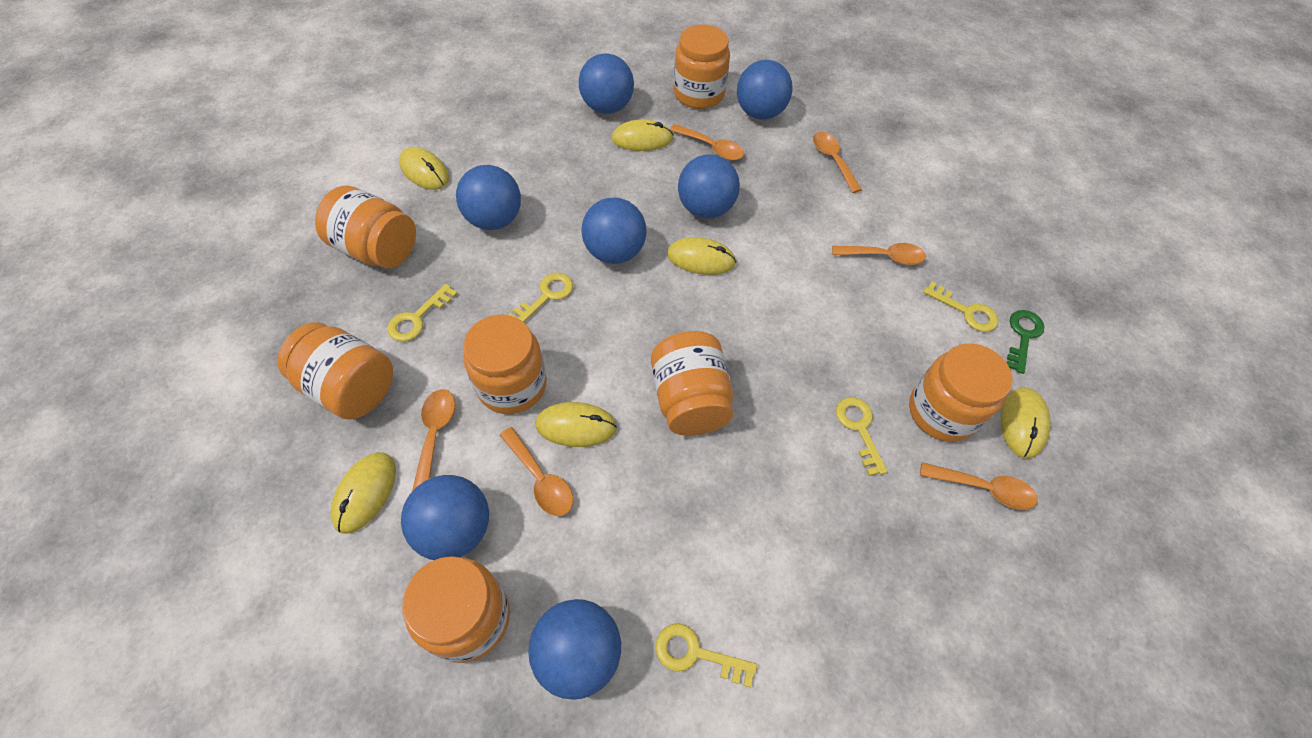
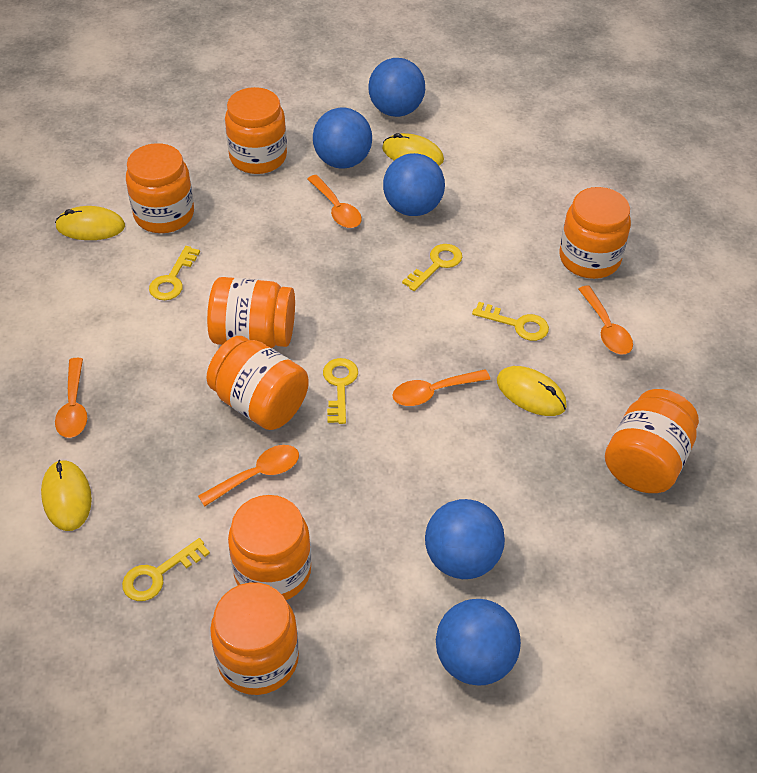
blue ball: 7 -> 5
green key: 1 -> 0
orange jar: 7 -> 8
orange spoon: 6 -> 5
yellow mouse: 6 -> 4

